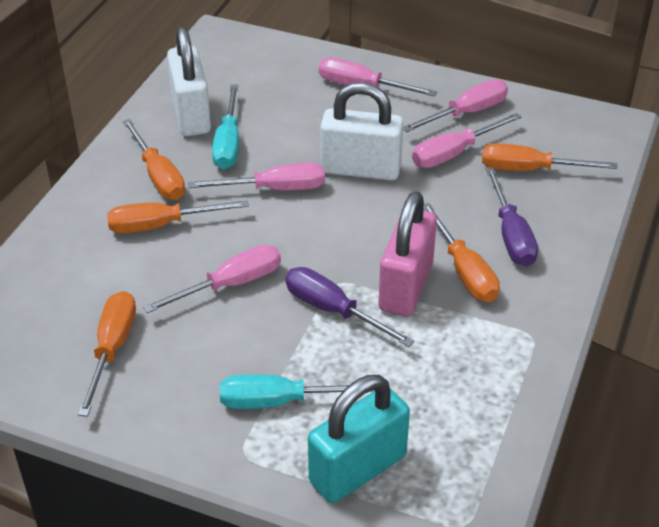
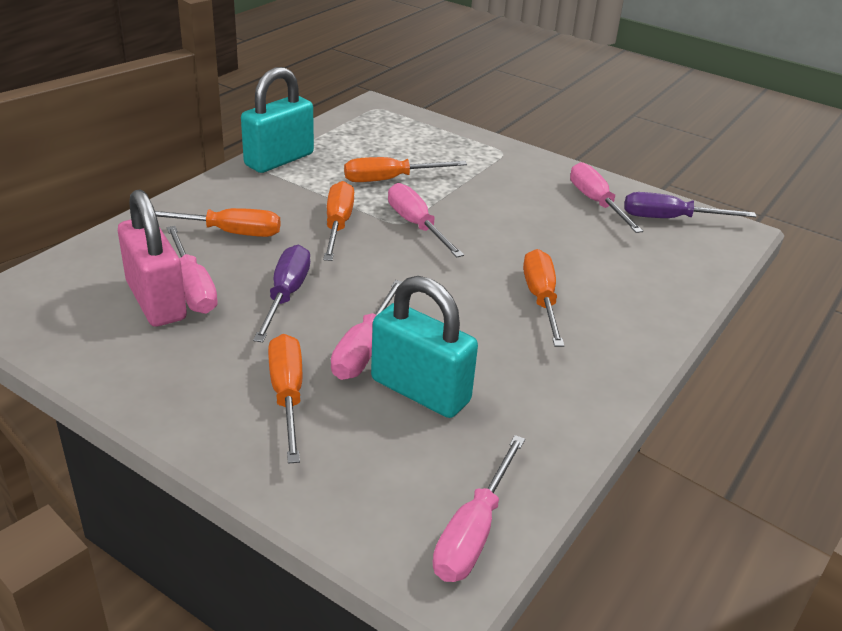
turquoise padlock: 1 -> 2
turquoise screwdriver: 2 -> 0
white padlock: 2 -> 0

